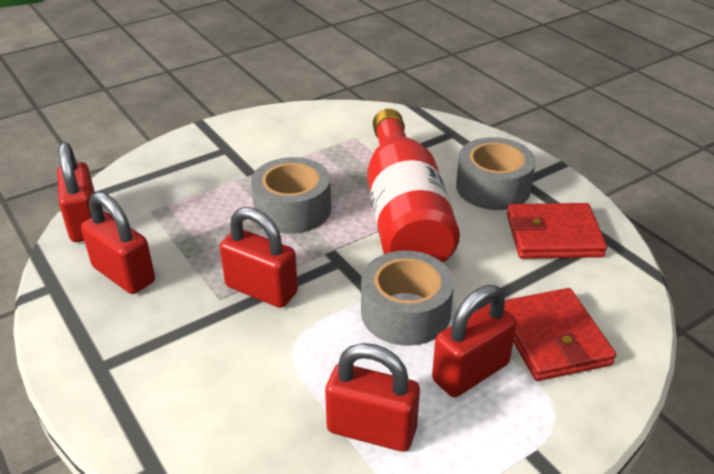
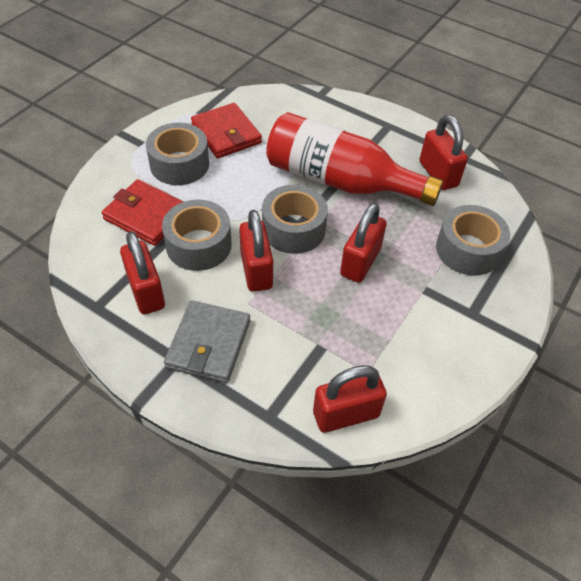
grey tape: 3 -> 4
grey wallet: 0 -> 1

